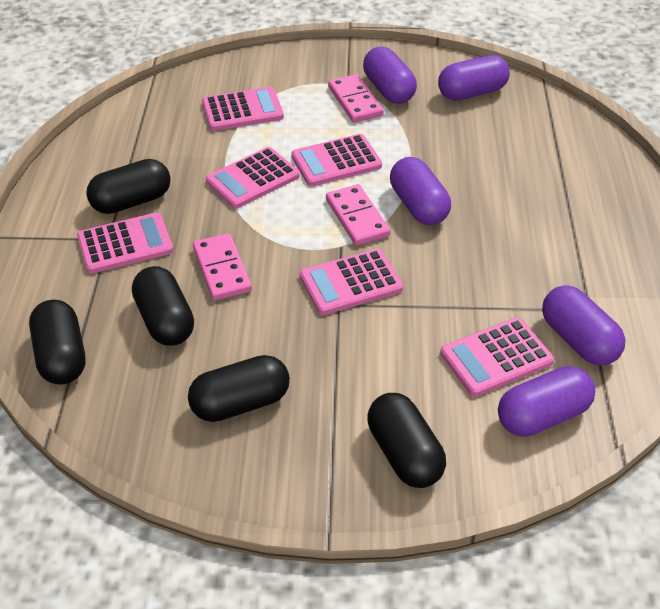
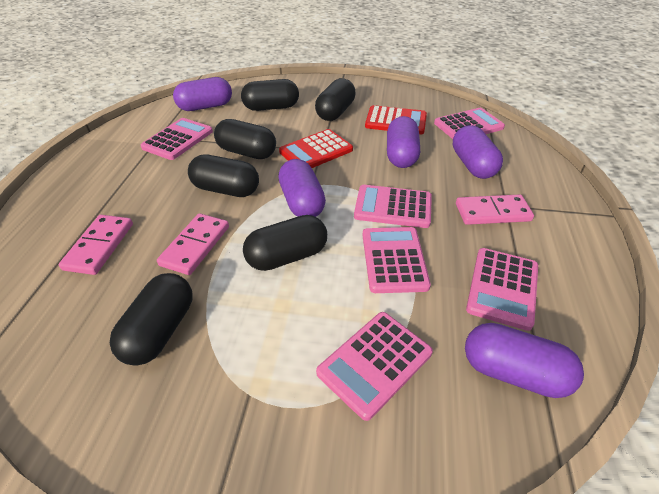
black capsule: 5 -> 6
red calculator: 0 -> 2

